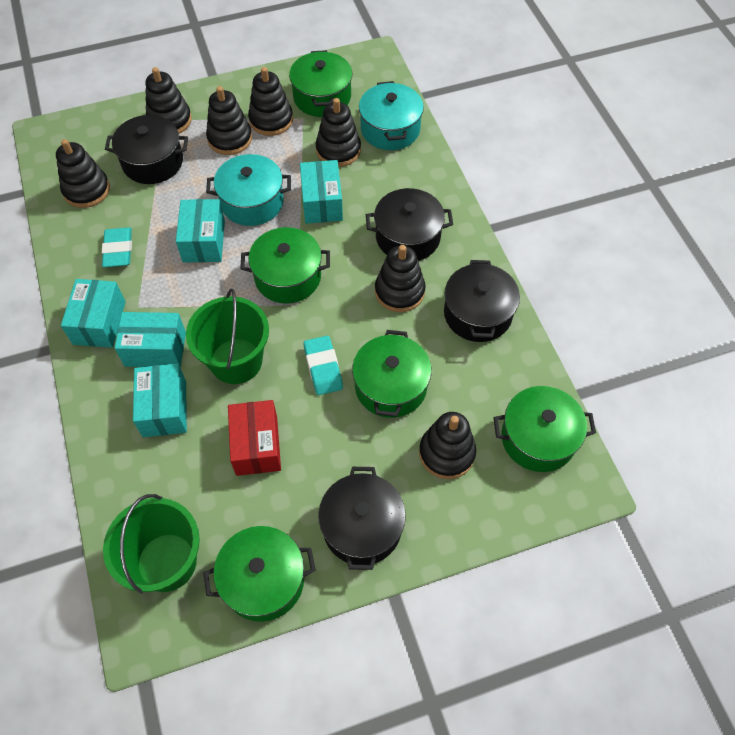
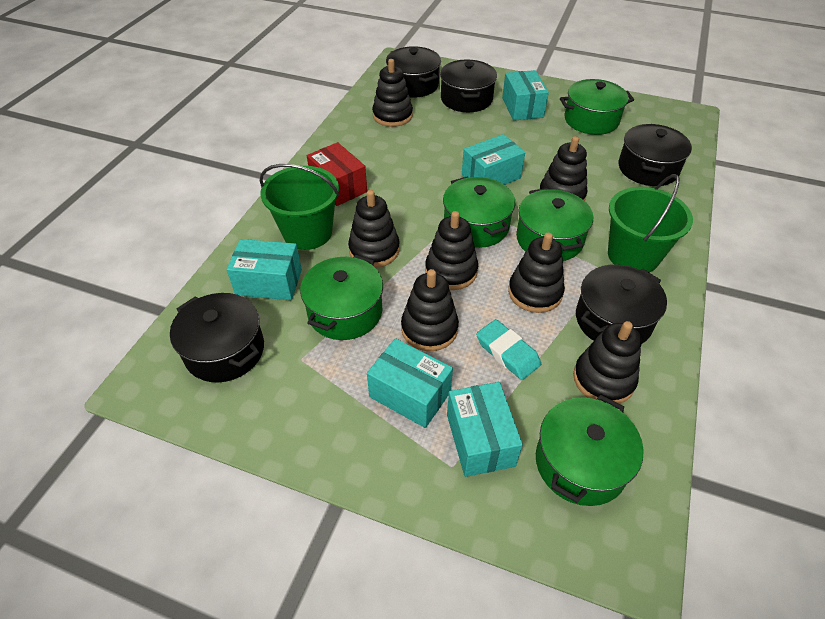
black pot: 4 -> 5
turquoise eraser: 2 -> 1
turquoise pot: 2 -> 0

